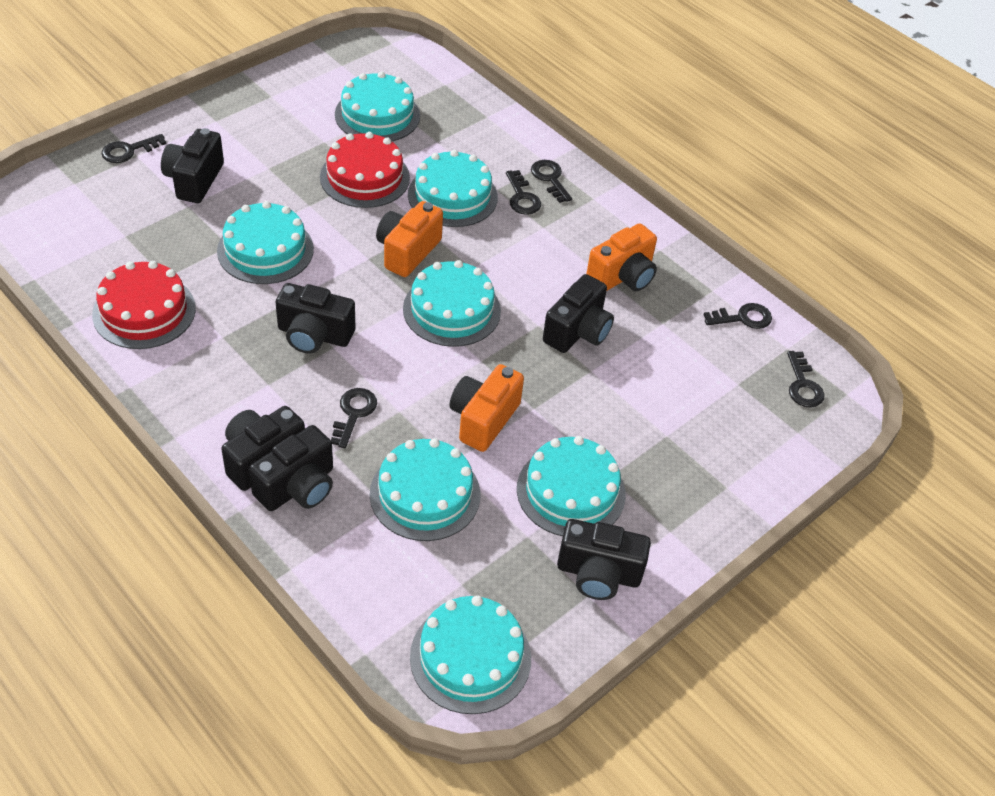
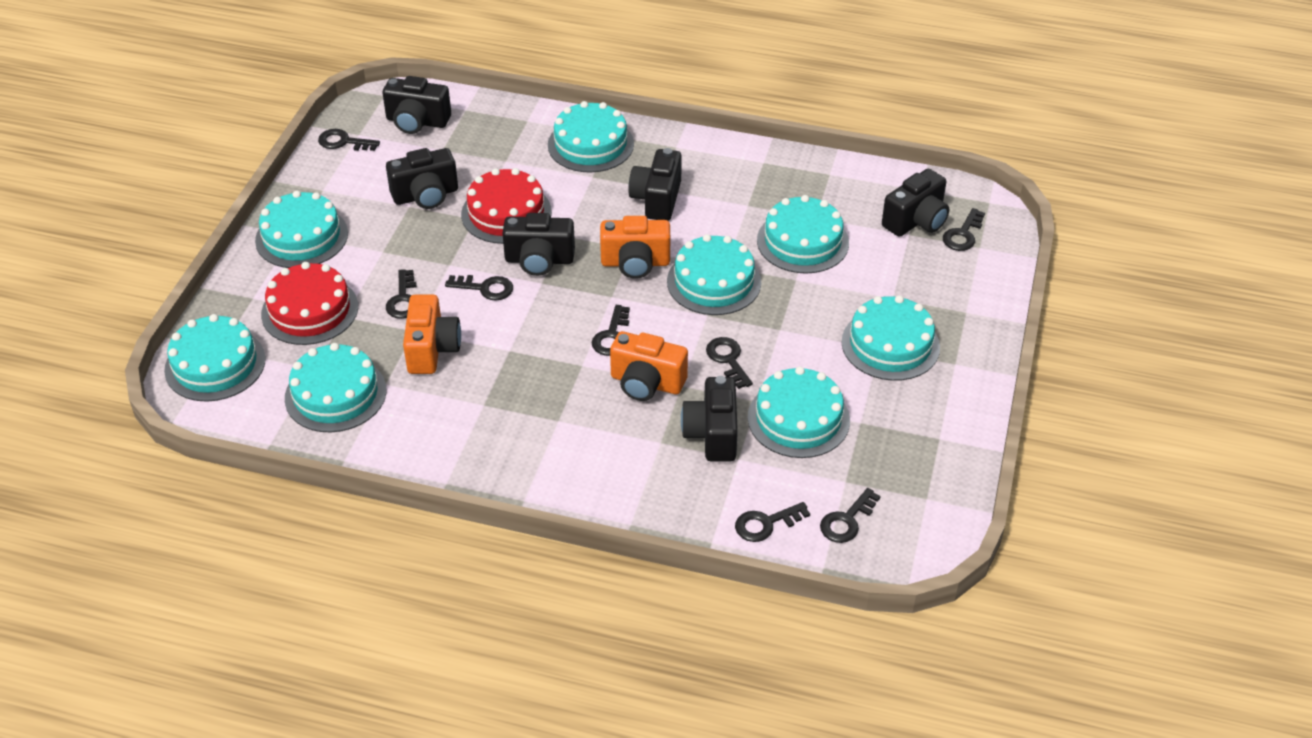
black key: 6 -> 8
turquoise cake: 7 -> 8

